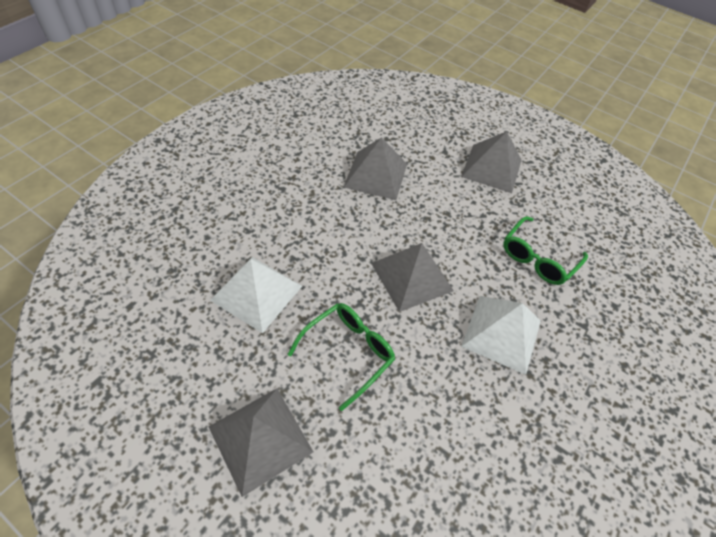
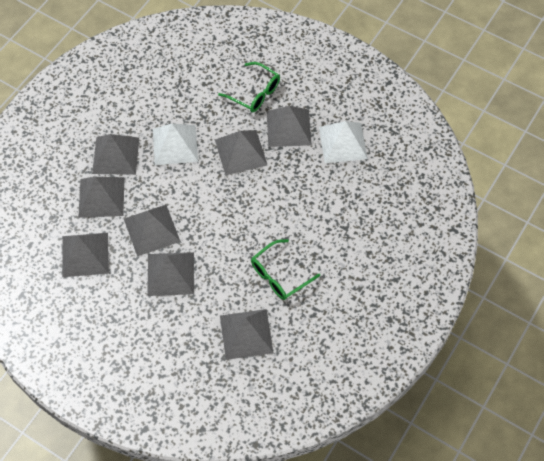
grey pyramid: 4 -> 8

